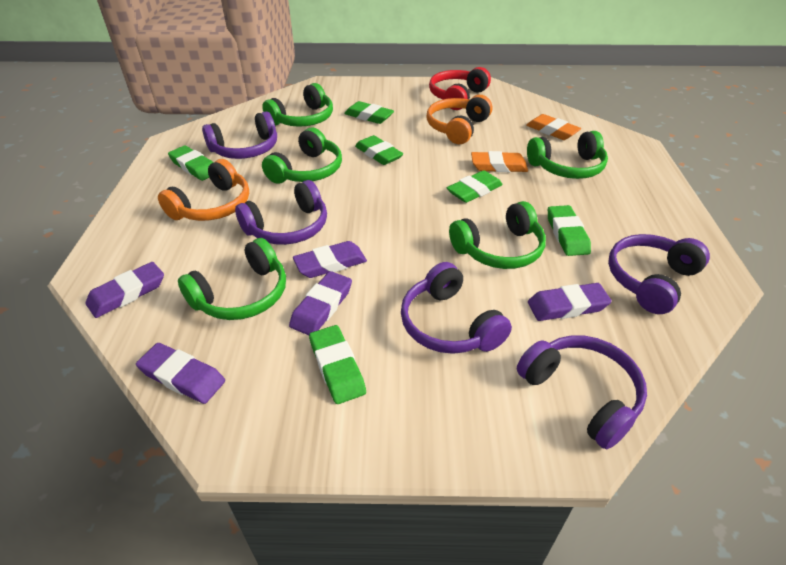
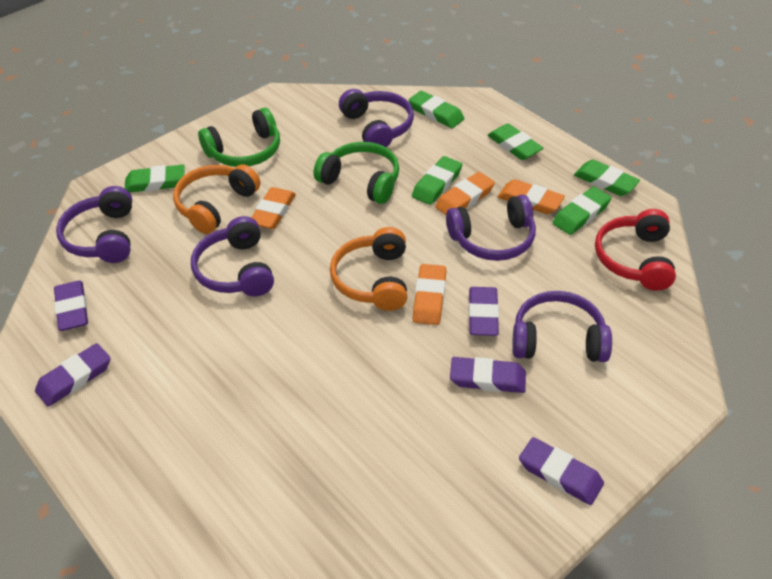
green headphones: 5 -> 2
orange eraser: 2 -> 4

